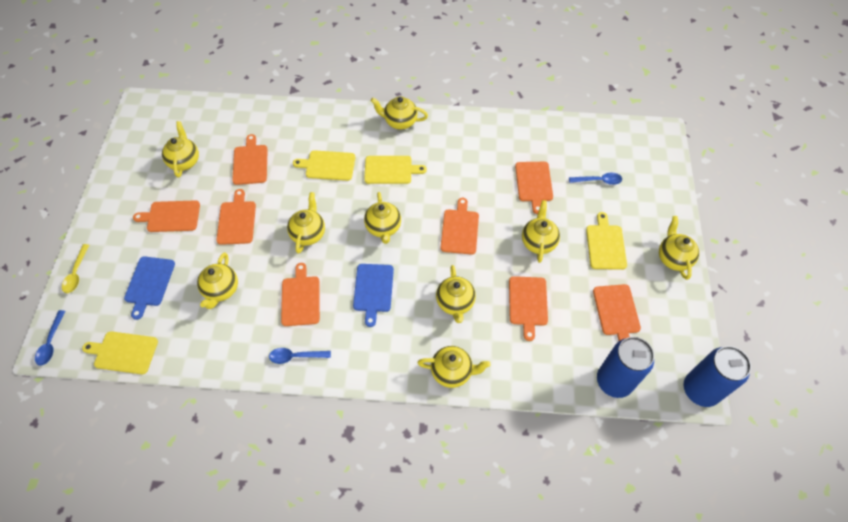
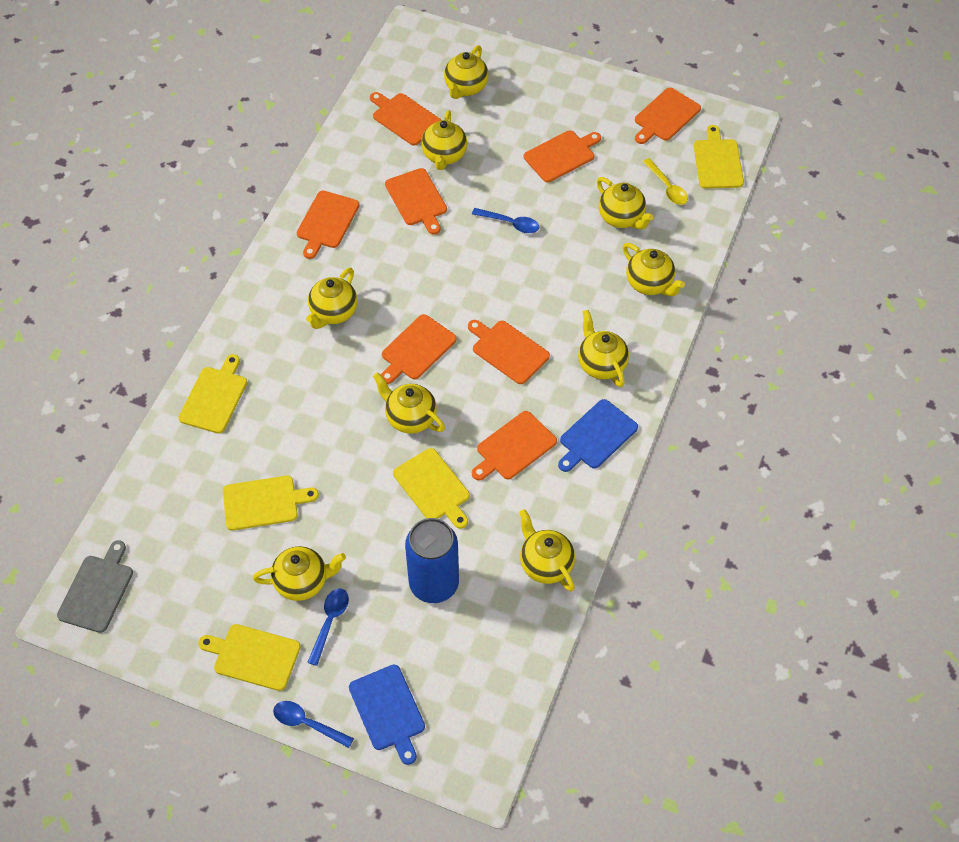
blue can: 2 -> 1
grey cutting board: 0 -> 1
yellow cutting board: 4 -> 5

